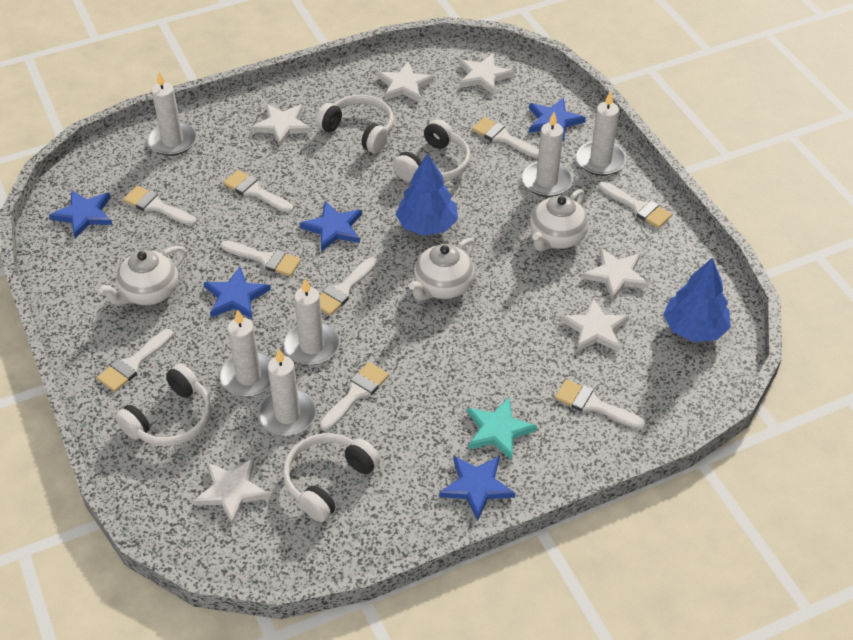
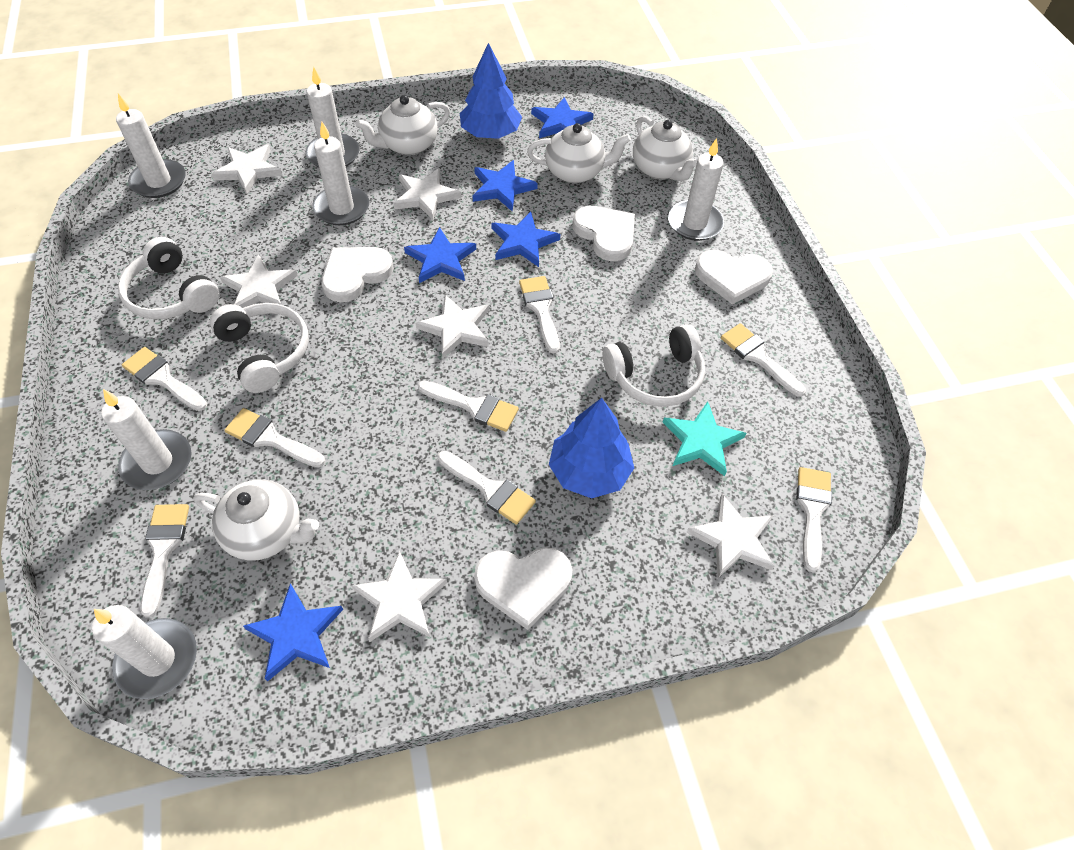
white brush: 9 -> 8
white headphones: 4 -> 3
white heart: 0 -> 4
white teapot: 3 -> 4

